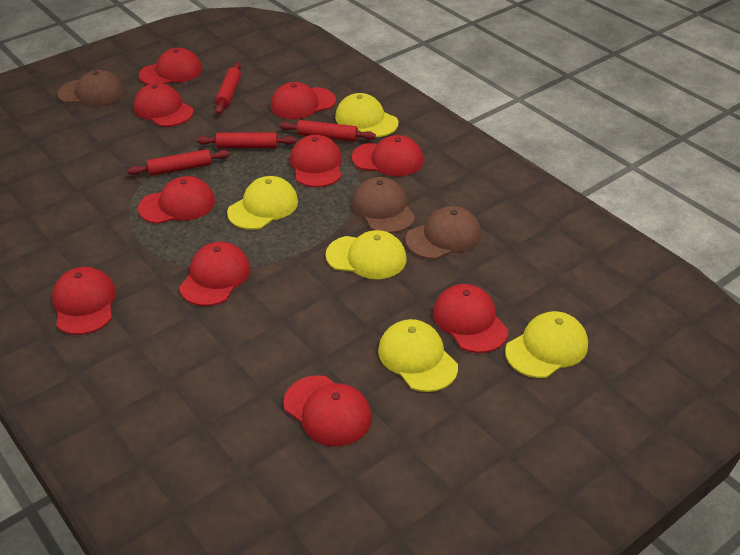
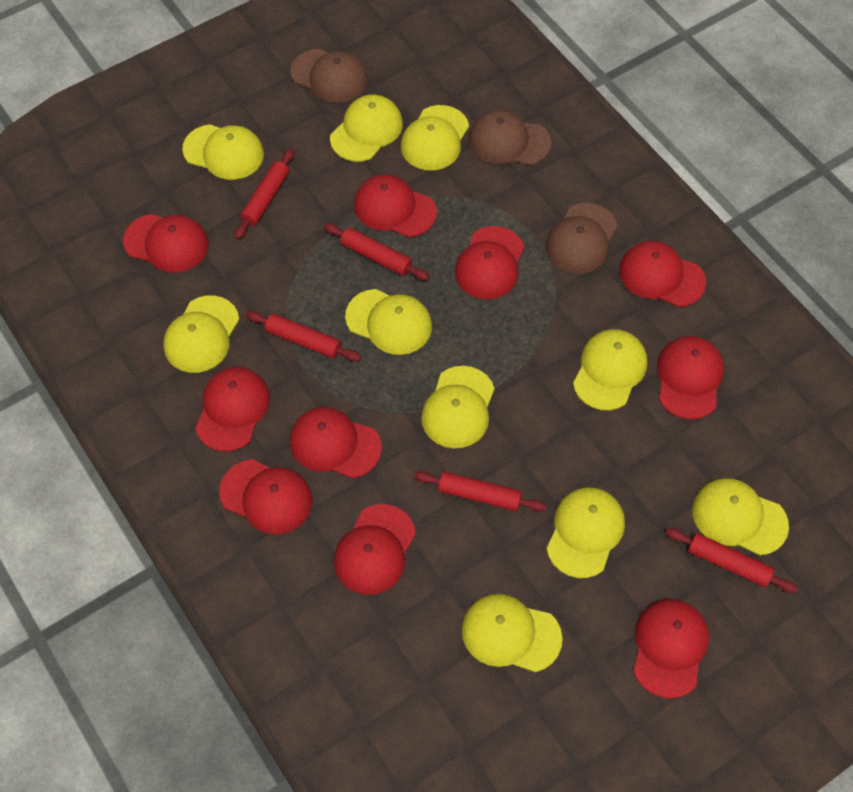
red rolling pin: 4 -> 5
yellow cap: 5 -> 10

